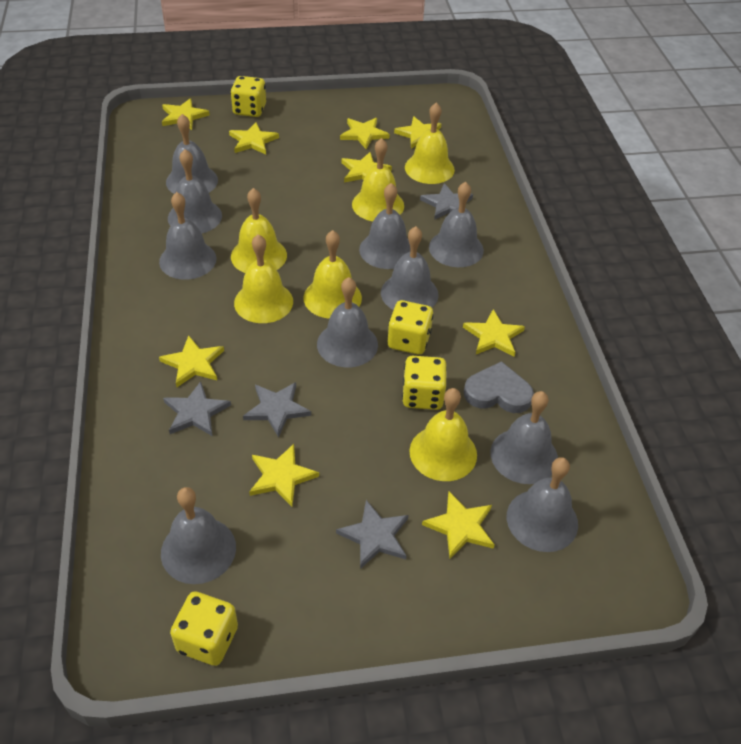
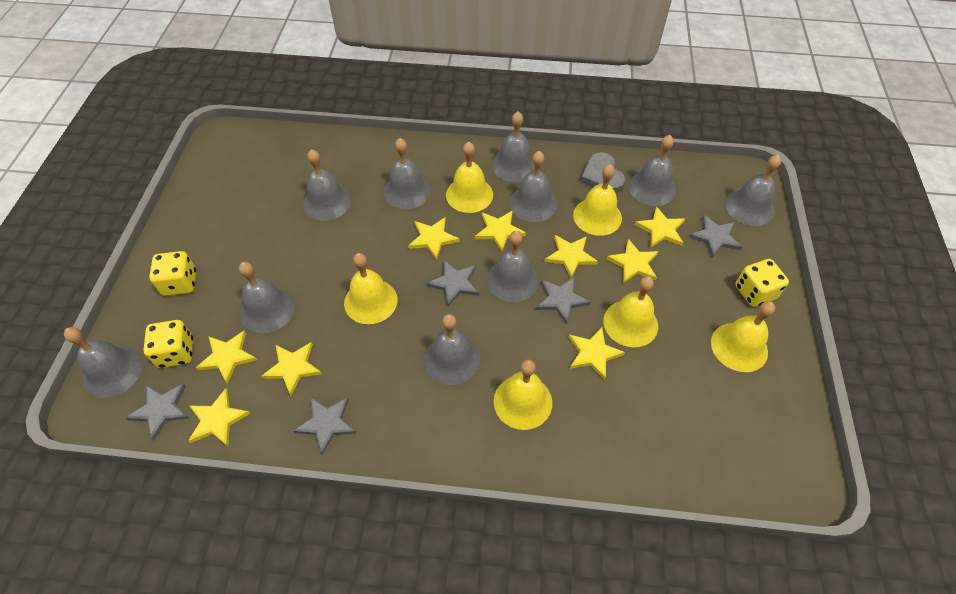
grey star: 4 -> 5
yellow dice: 4 -> 3

